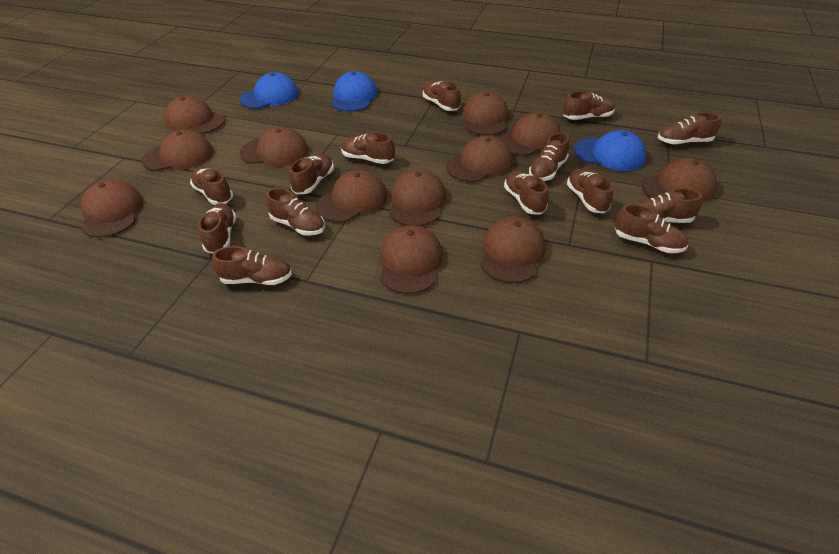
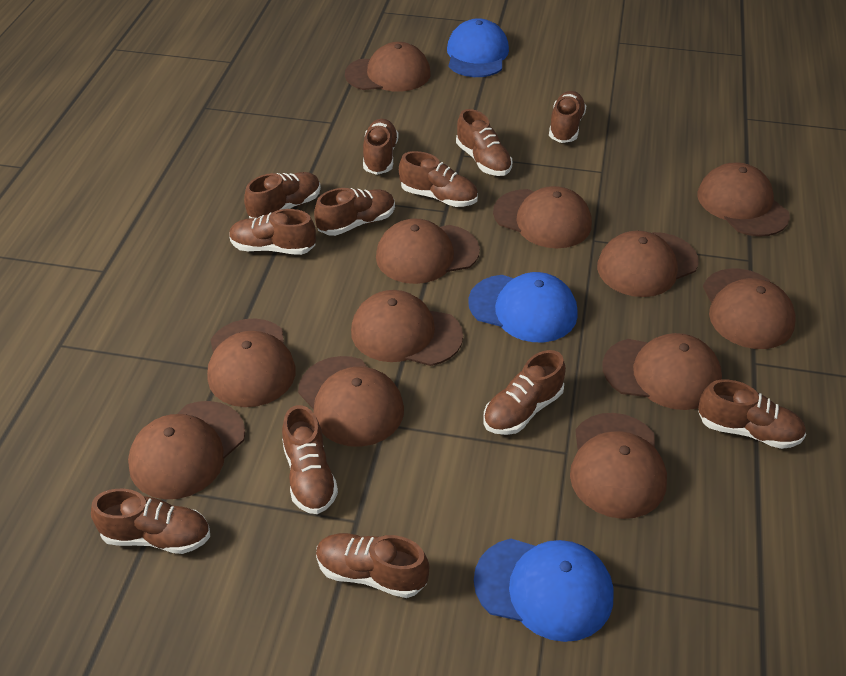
brown shoe: 14 -> 12

